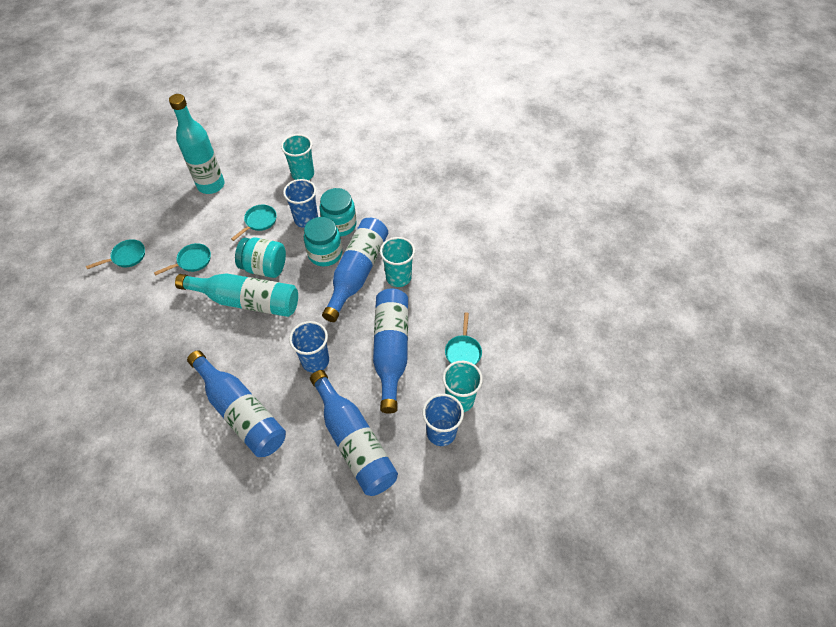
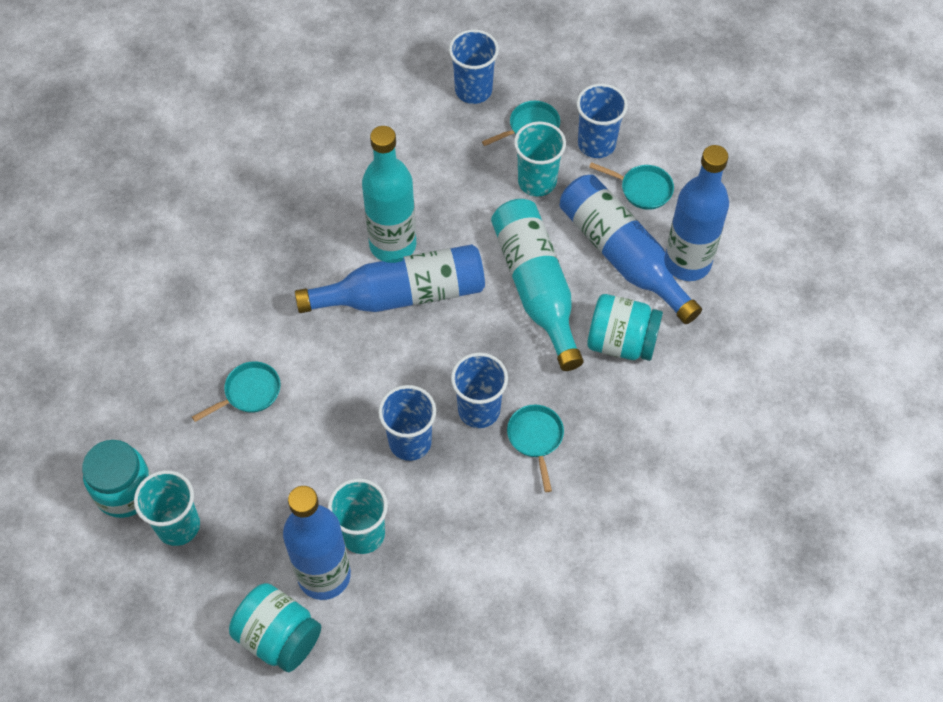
blue cup: 3 -> 4

